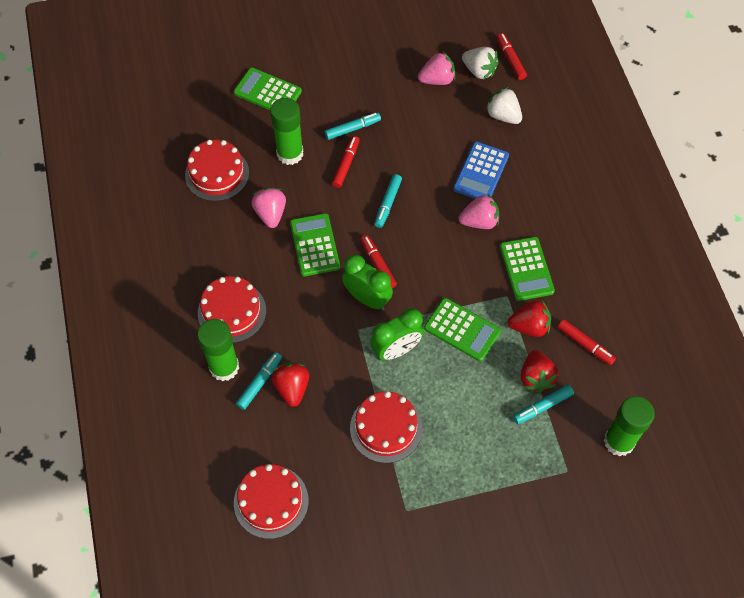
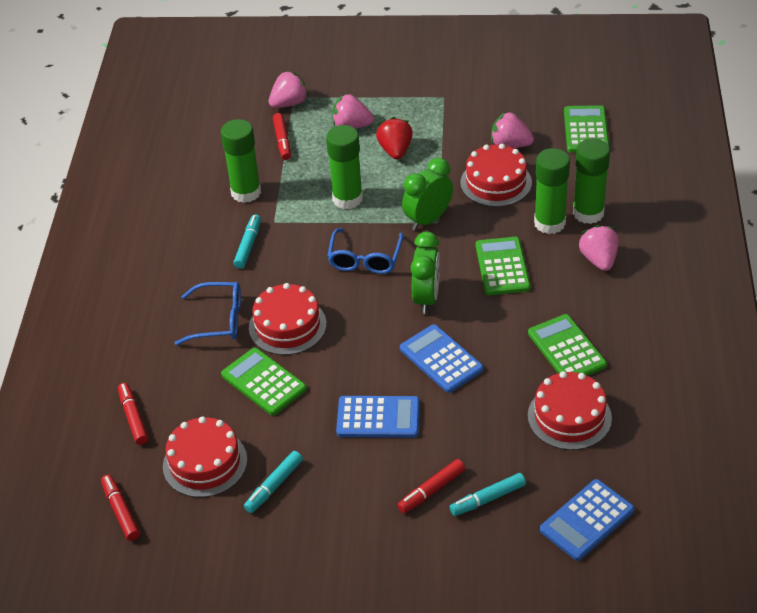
blue calculator: 1 -> 3
blue glasses: 0 -> 2
green glue stick: 3 -> 4
pink strawberry: 3 -> 4
red strawberry: 3 -> 1
turquoise marker: 4 -> 3
white strawberry: 2 -> 0

